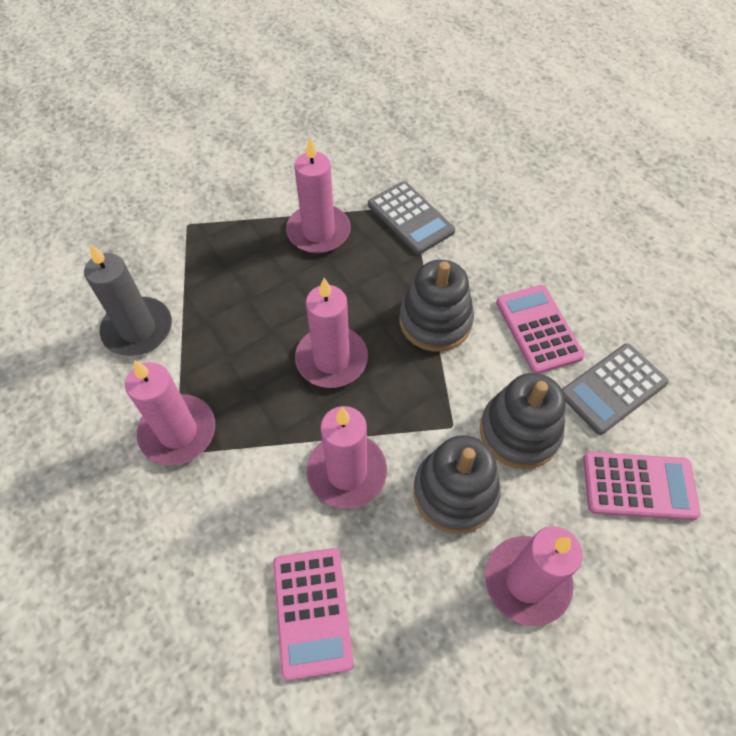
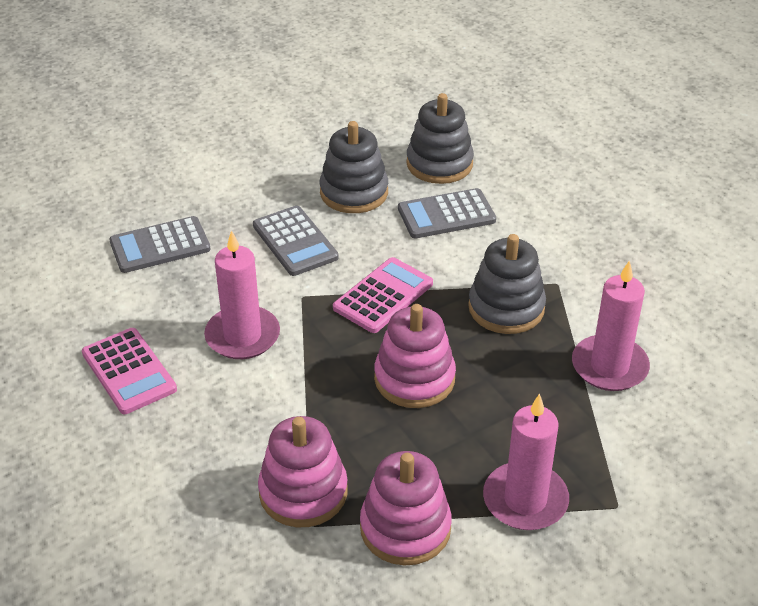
grey calculator: 2 -> 3
grey candle: 1 -> 0
pink calculator: 3 -> 2
pink candle: 5 -> 3
pink stacking toy: 0 -> 3

